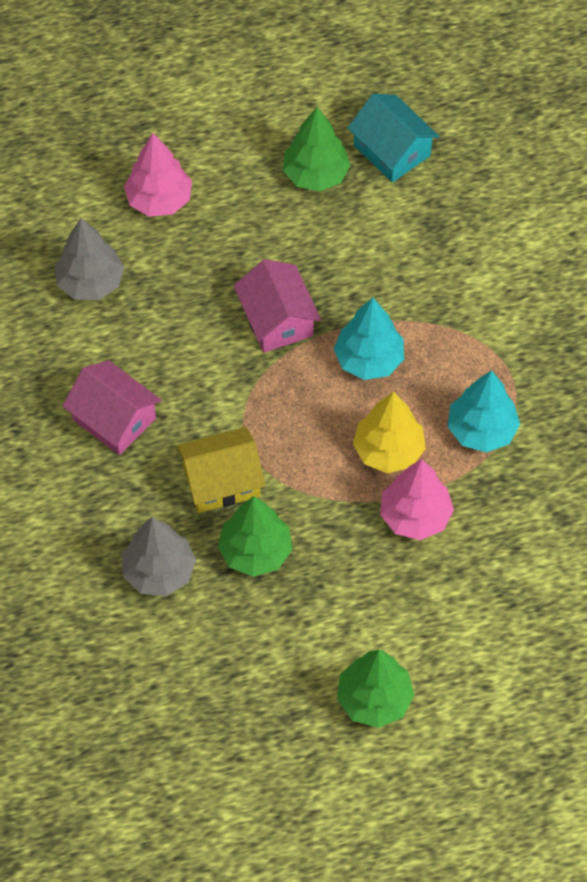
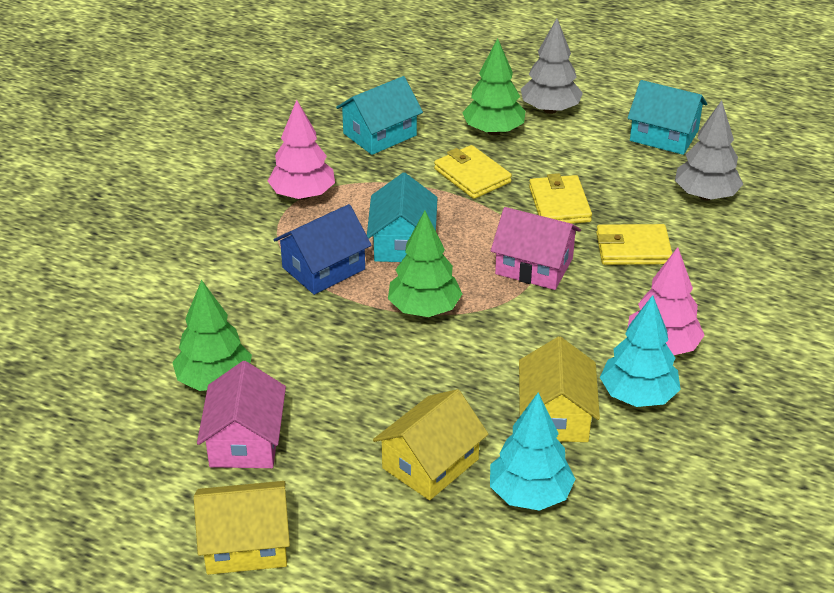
blue house: 0 -> 1
turquoise house: 1 -> 3
yellow house: 1 -> 3
yellow tree: 1 -> 0
yellow wallet: 0 -> 3

